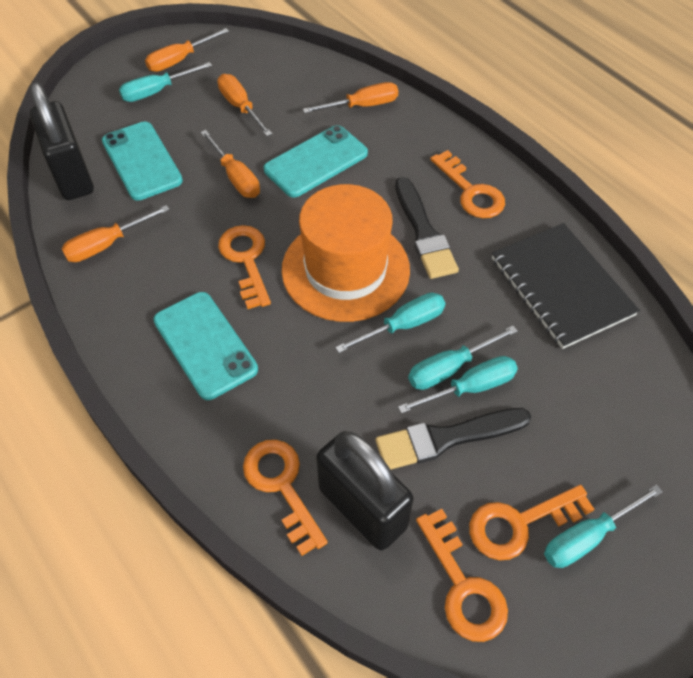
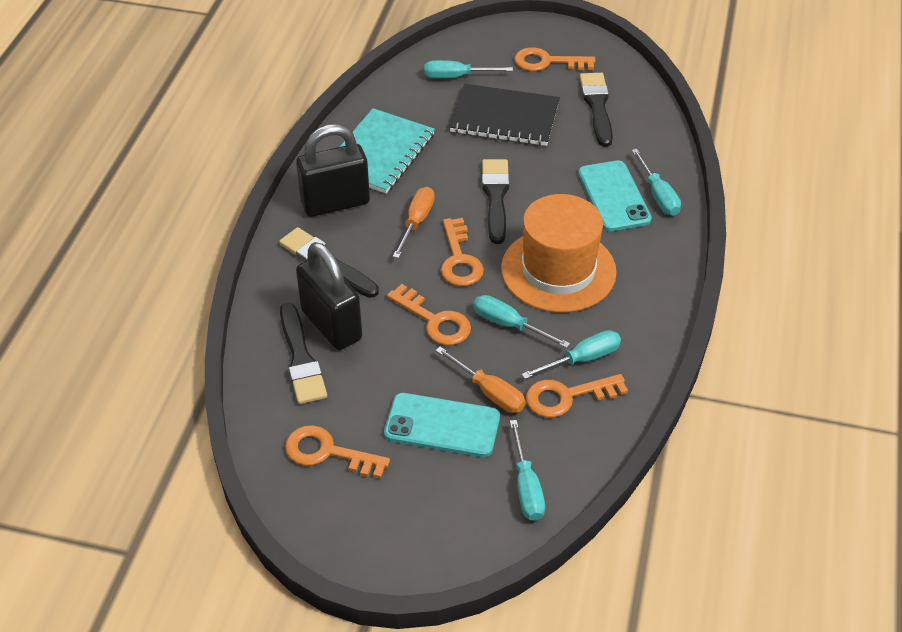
black brush: 2 -> 4
orange screwdriver: 5 -> 2
turquoise notebook: 0 -> 1
turquoise phone: 3 -> 2

